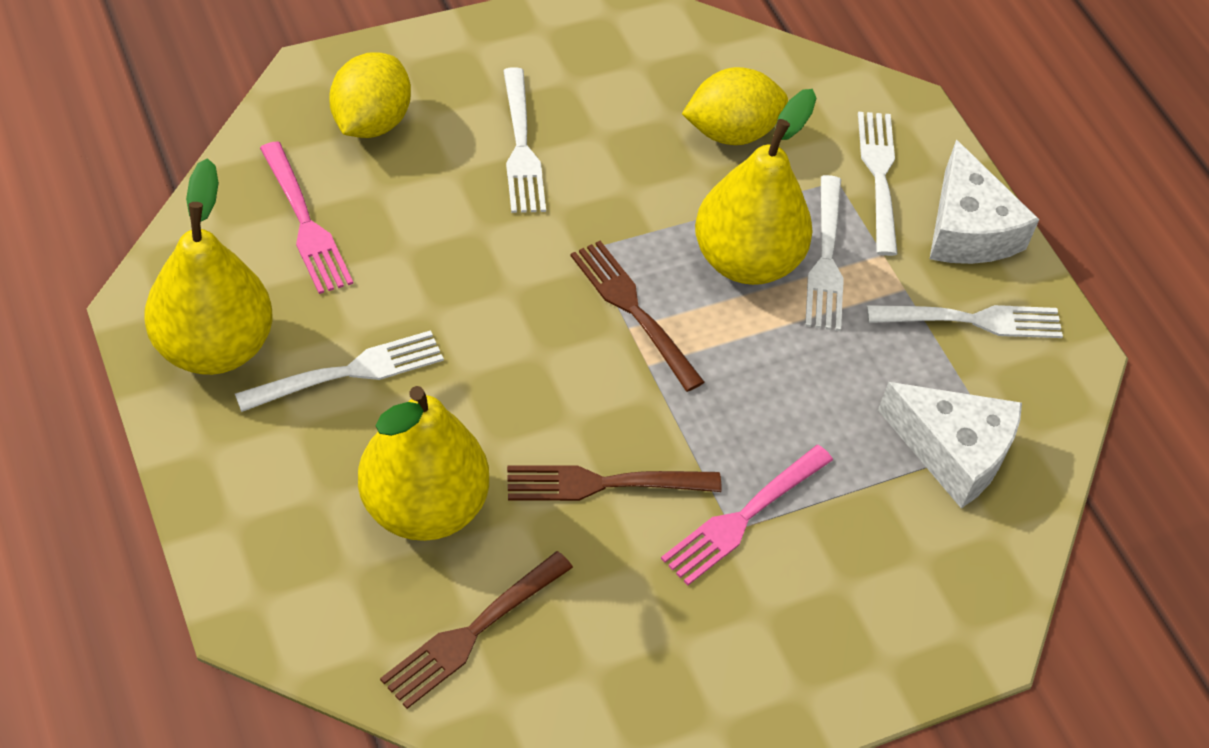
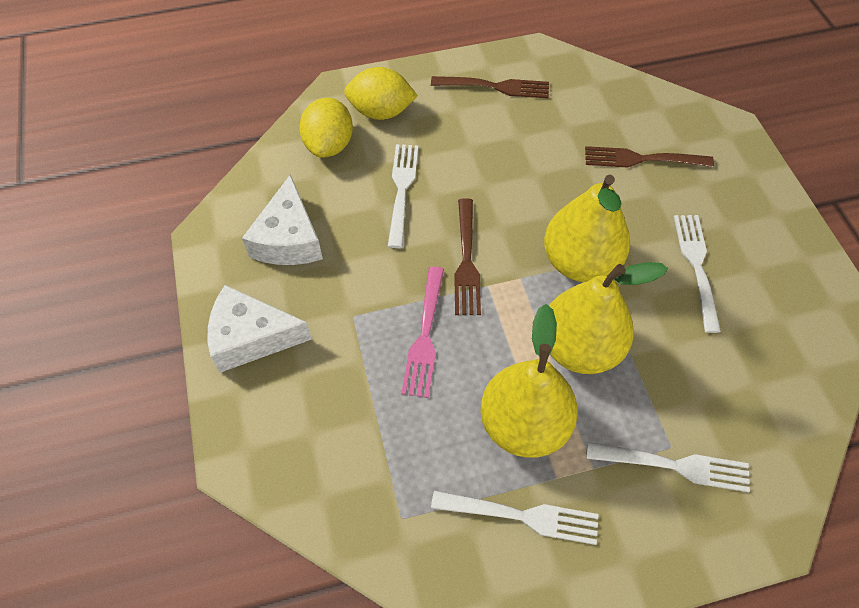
pink fork: 2 -> 1
white fork: 5 -> 4

